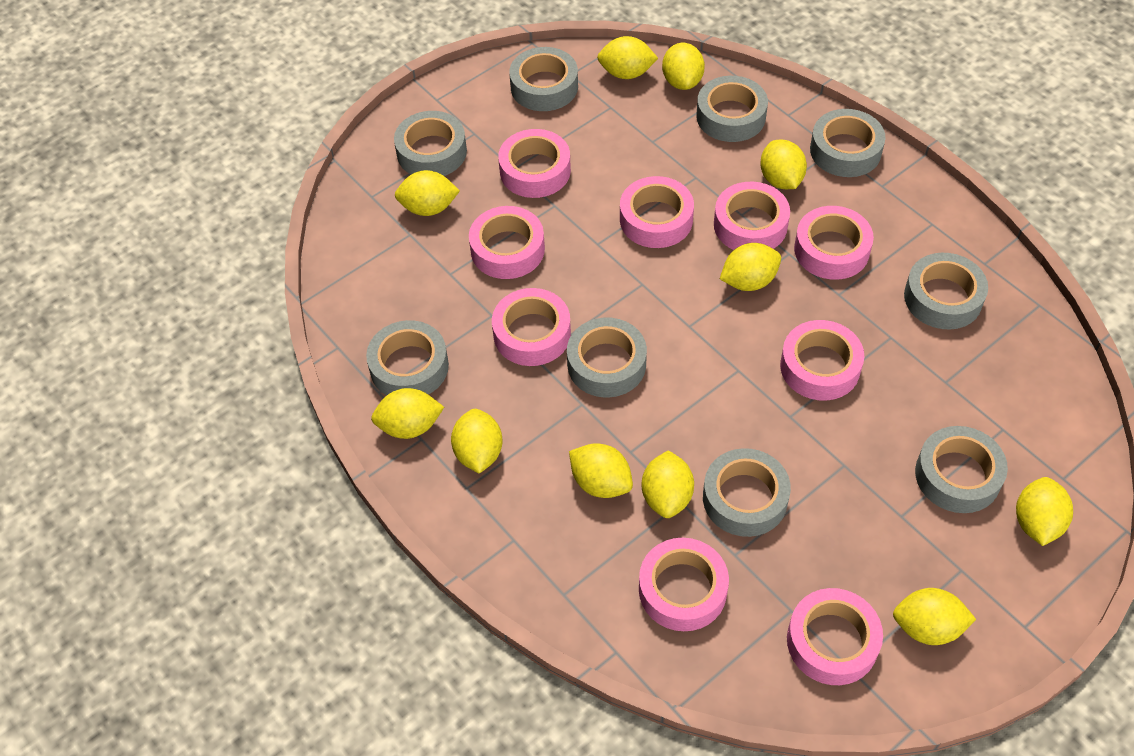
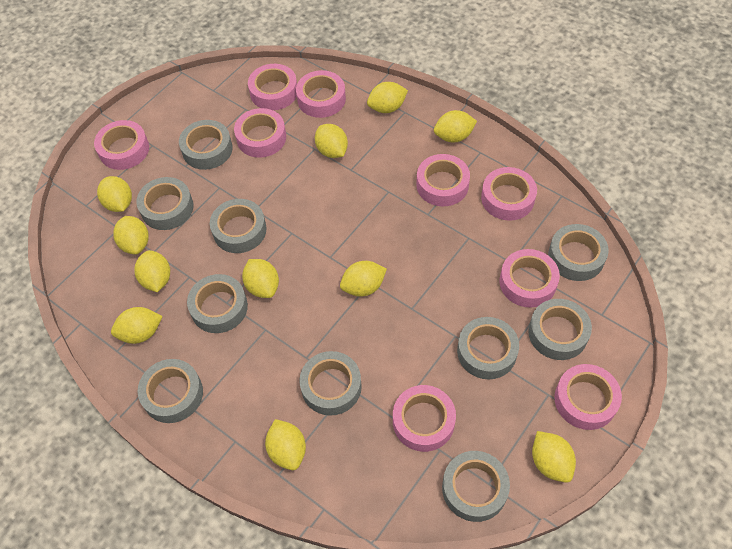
grey tape: 9 -> 10

